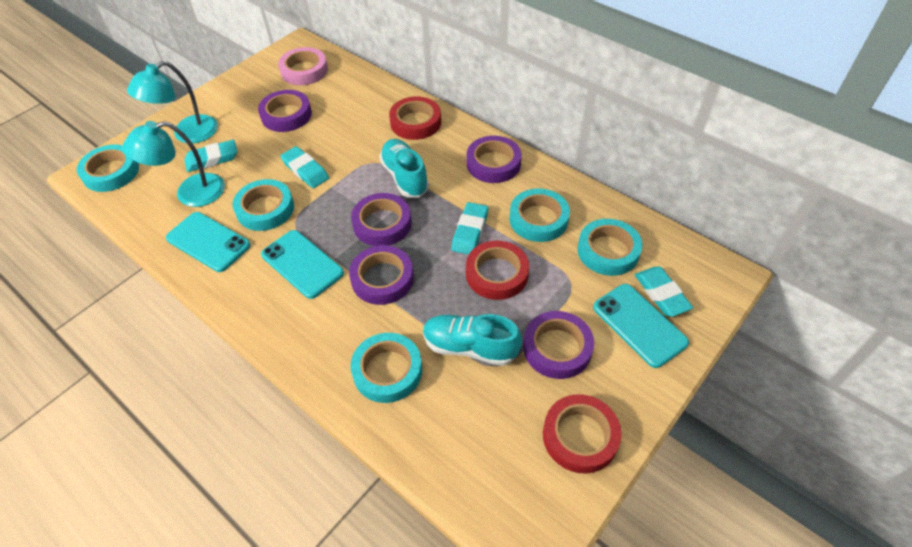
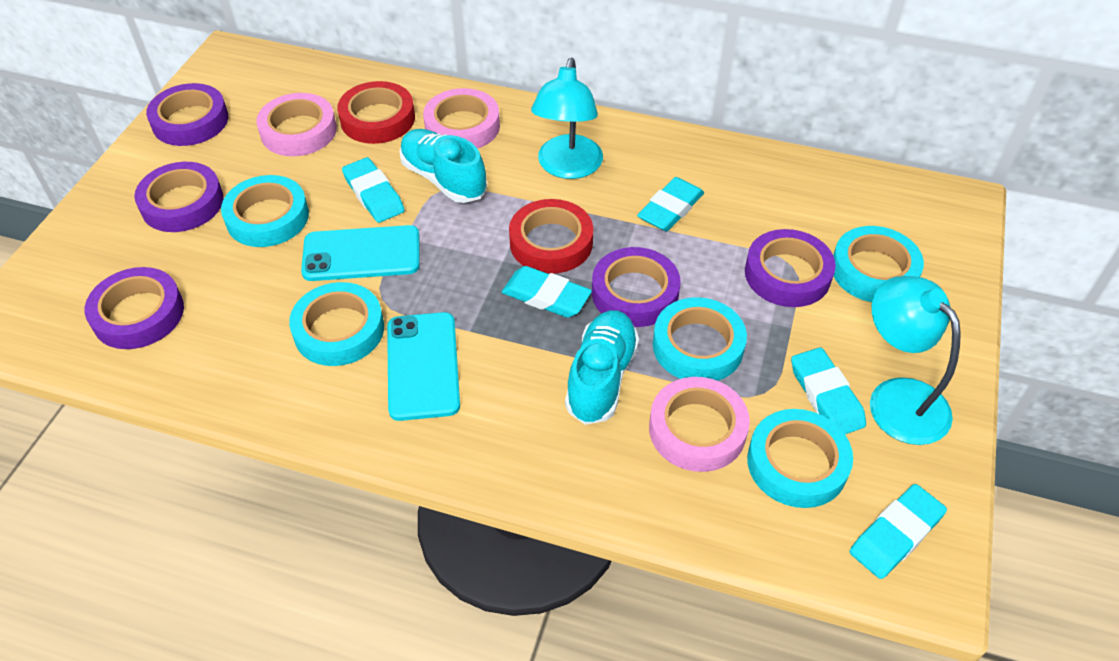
pink tape: 1 -> 3
red tape: 3 -> 2
turquoise eraser: 4 -> 5
turquoise phone: 3 -> 2

